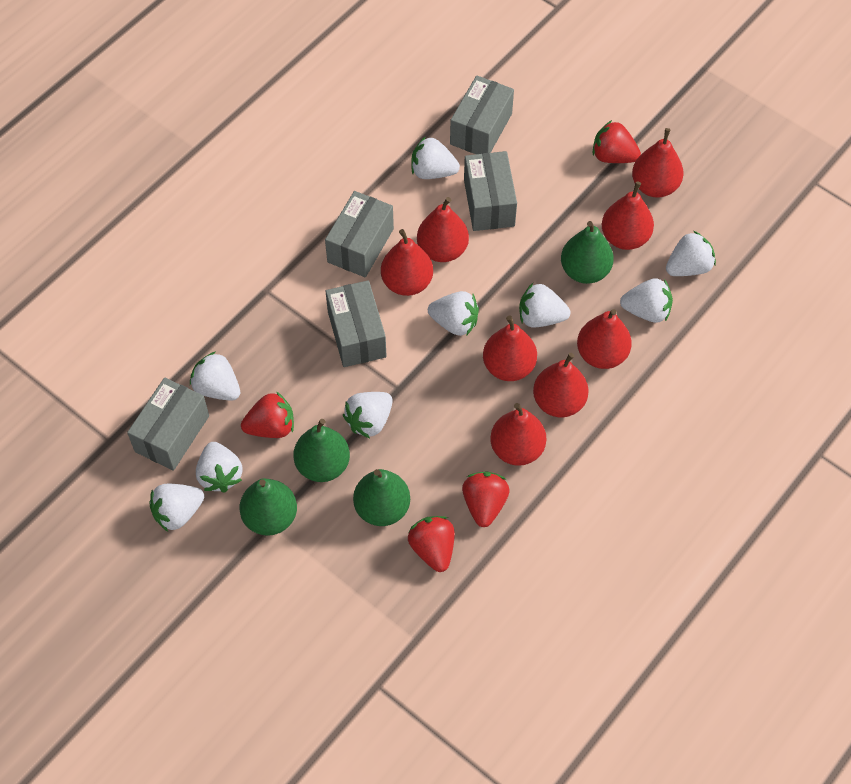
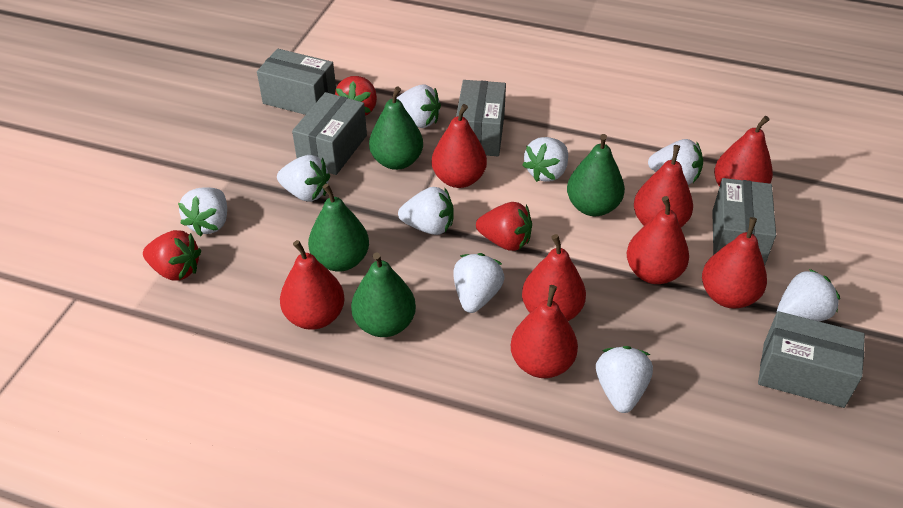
red strawberry: 4 -> 3

